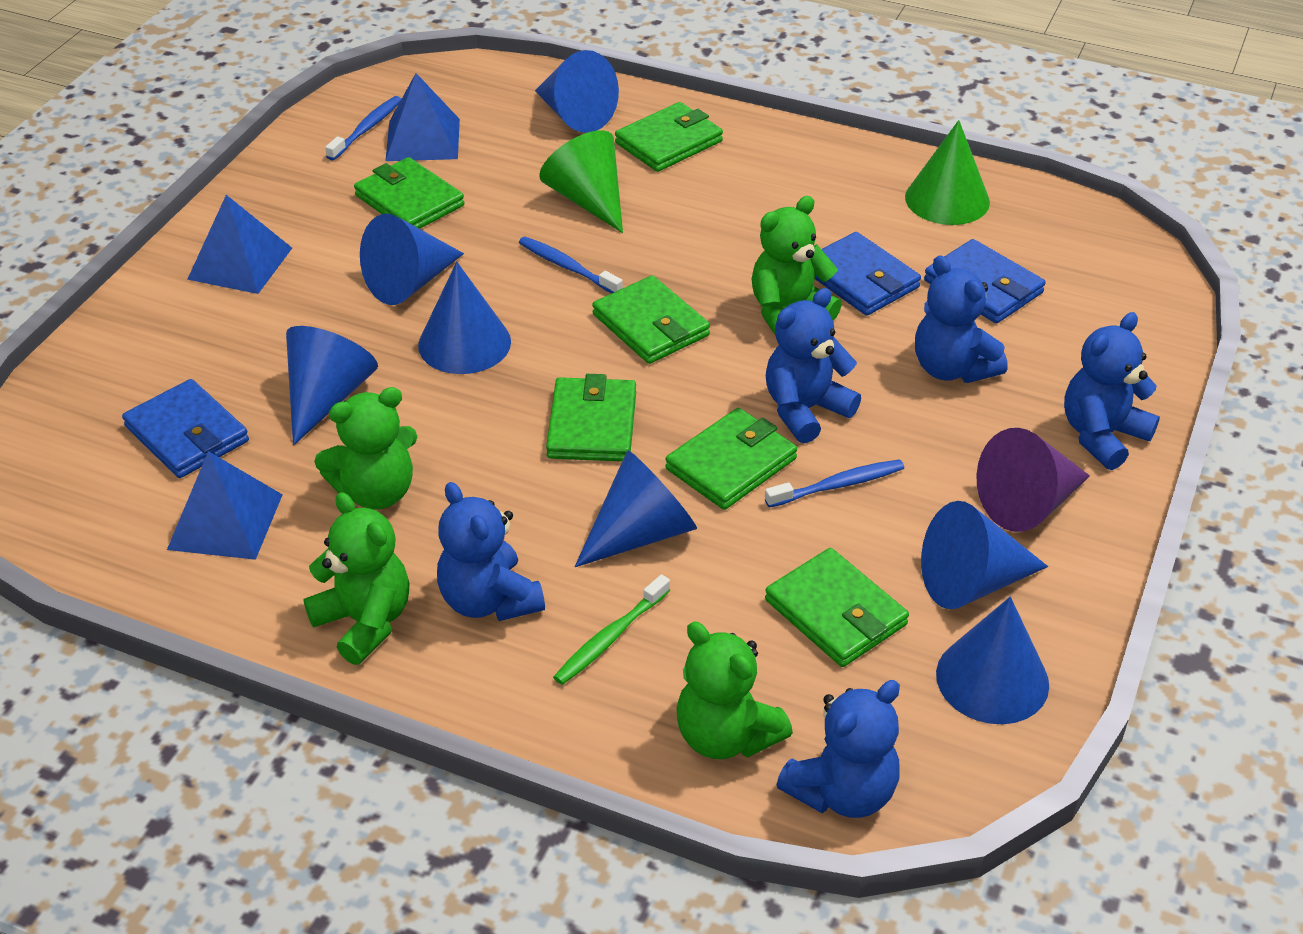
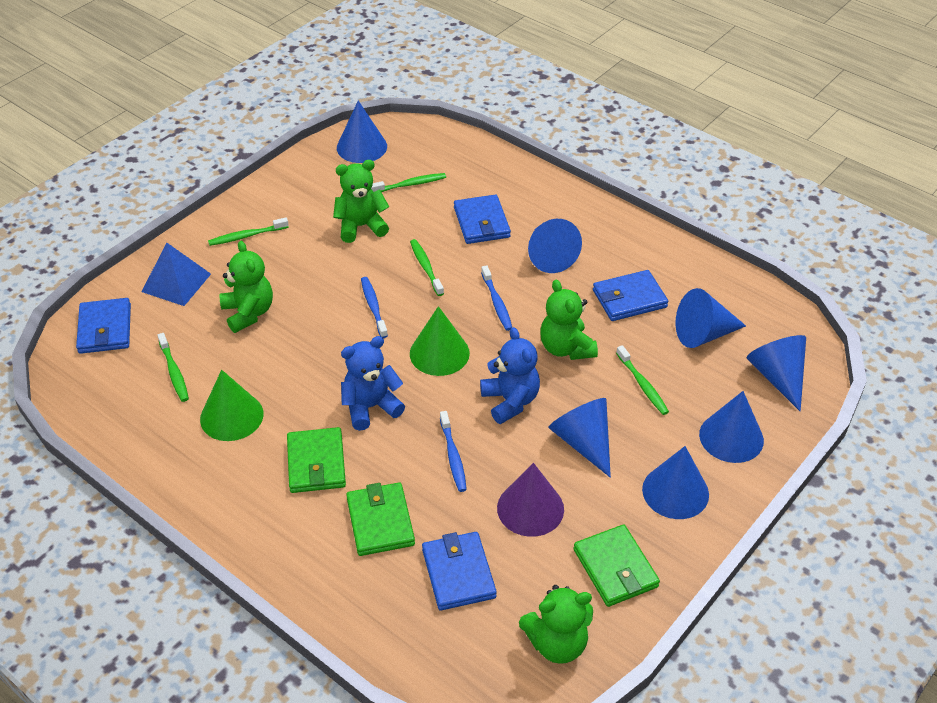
blue pyramid: 3 -> 1
blue teddy bear: 5 -> 2
blue wallet: 3 -> 4
green toothbrush: 1 -> 5
green wallet: 6 -> 3

